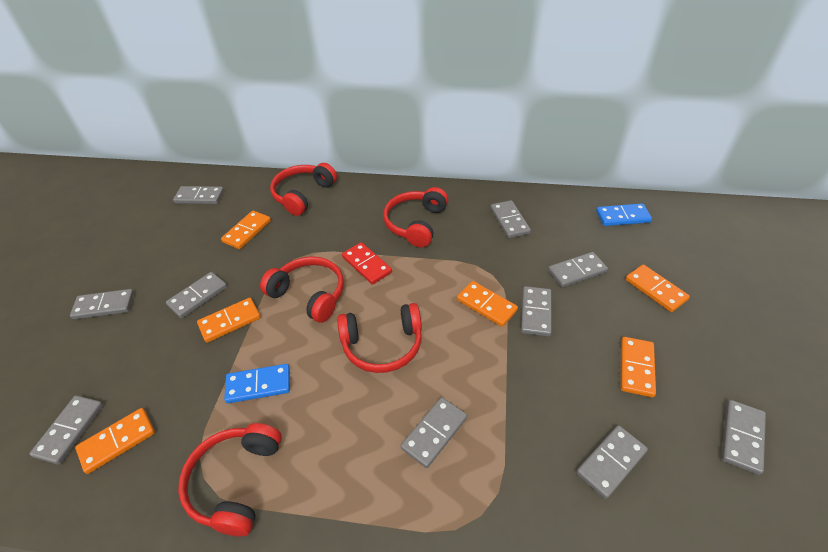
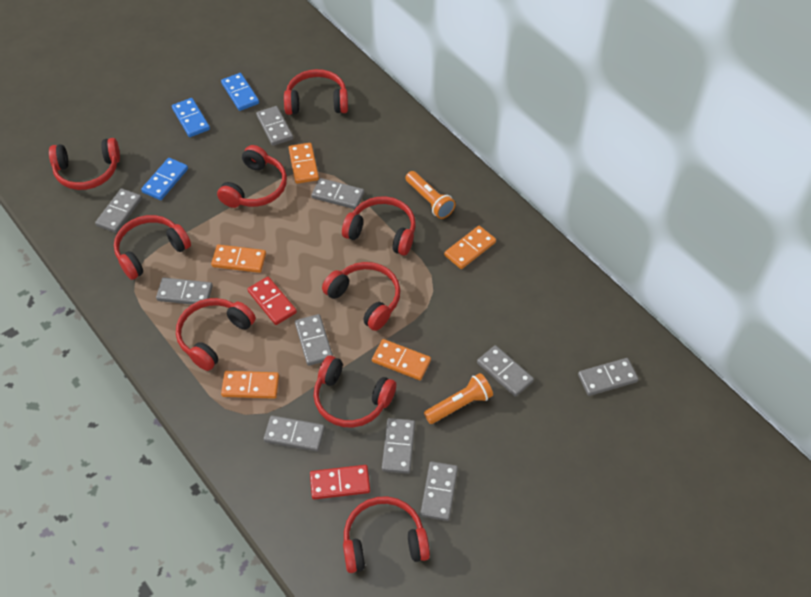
blue domino: 2 -> 3
orange domino: 6 -> 5
orange flashlight: 0 -> 2
red domino: 1 -> 2
red headphones: 5 -> 9

